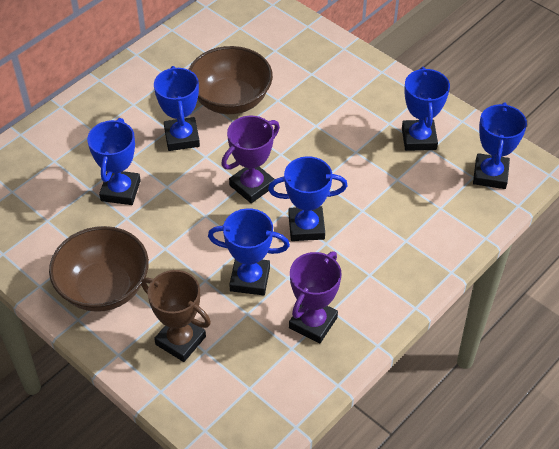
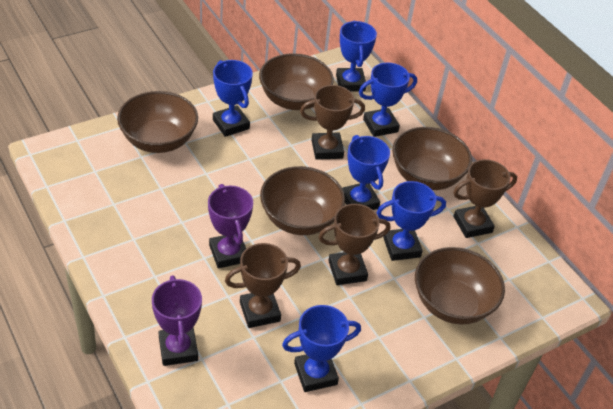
brown bowl: 2 -> 5
brown trophy: 1 -> 4

